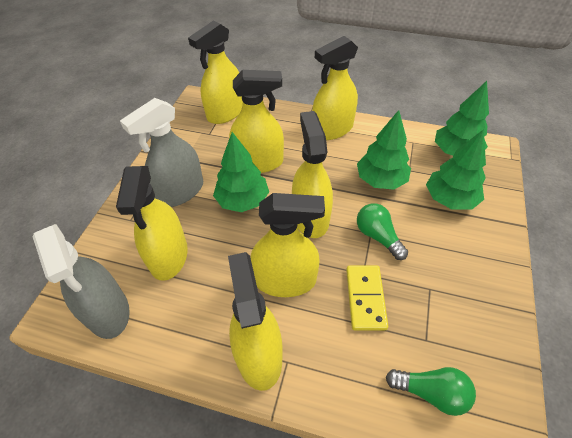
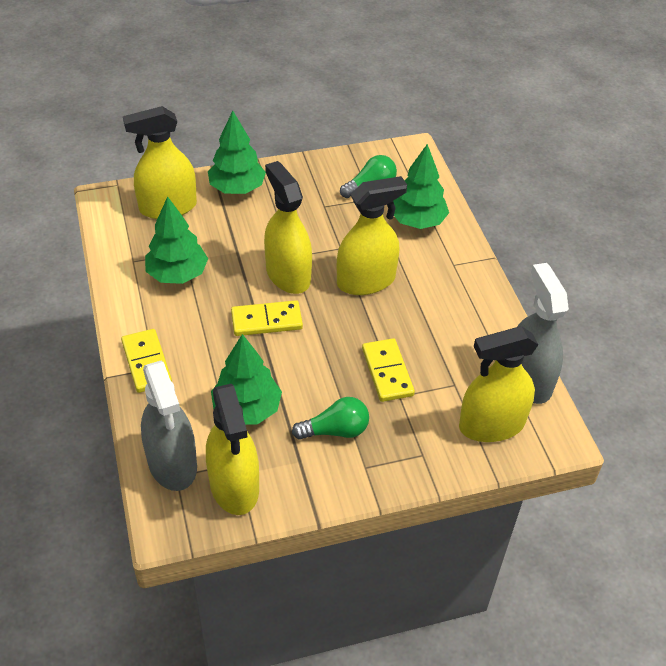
yellow domino: 1 -> 3
yellow spray bottle: 7 -> 5

